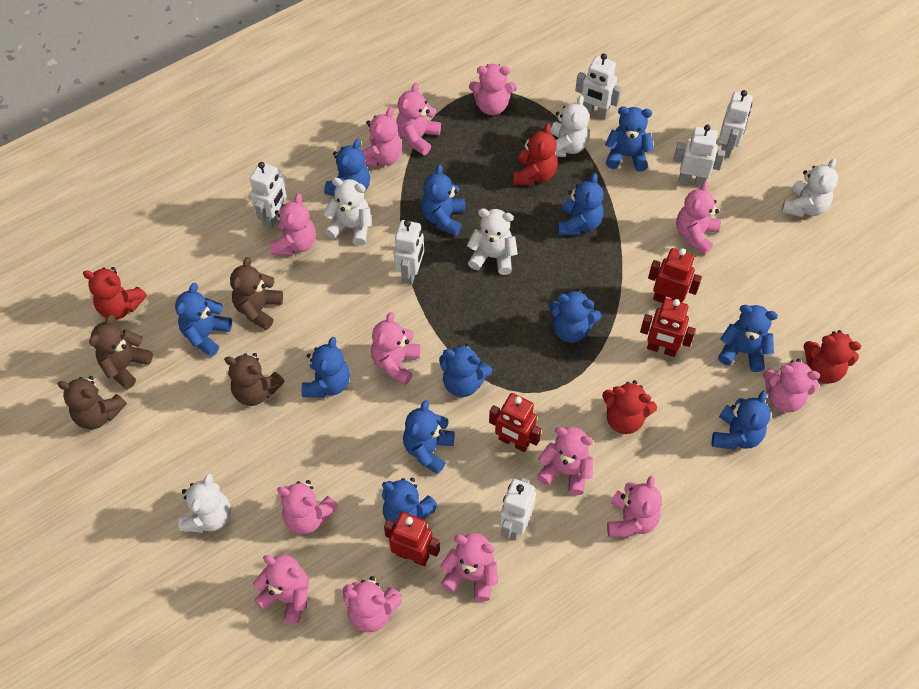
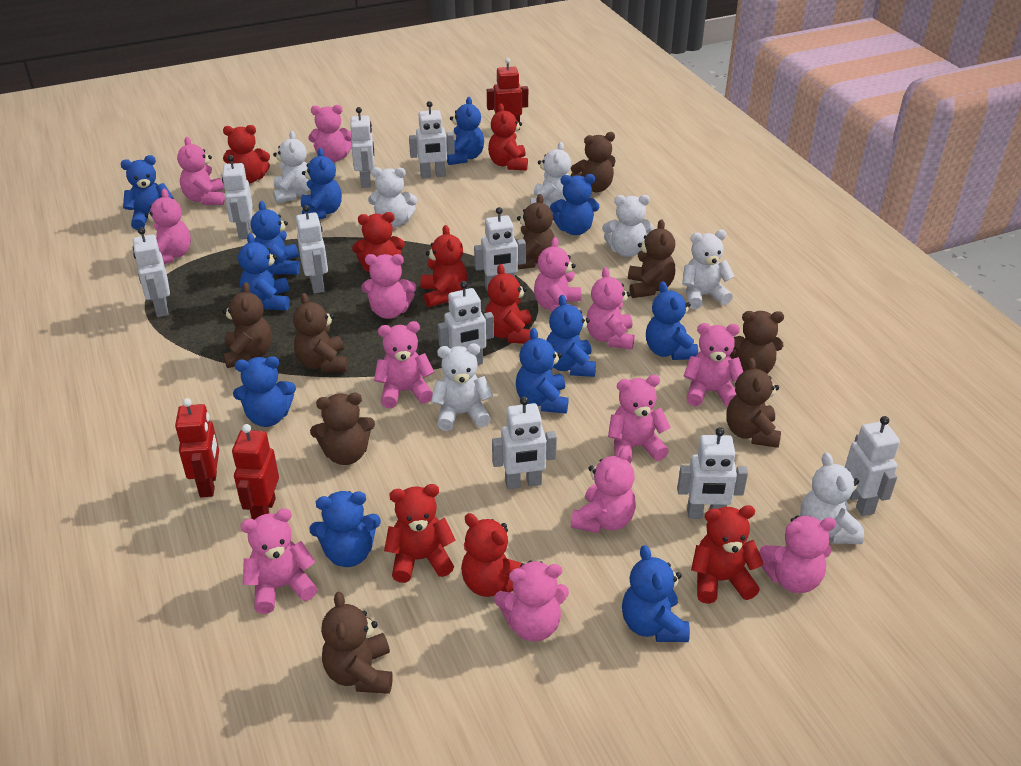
brown teddy bear: 4 -> 9
red robot: 4 -> 3
red teddy bear: 4 -> 8
white robot: 6 -> 10
white teddy bear: 5 -> 7

